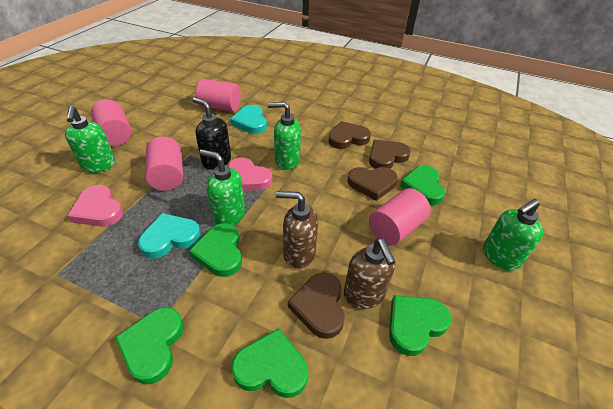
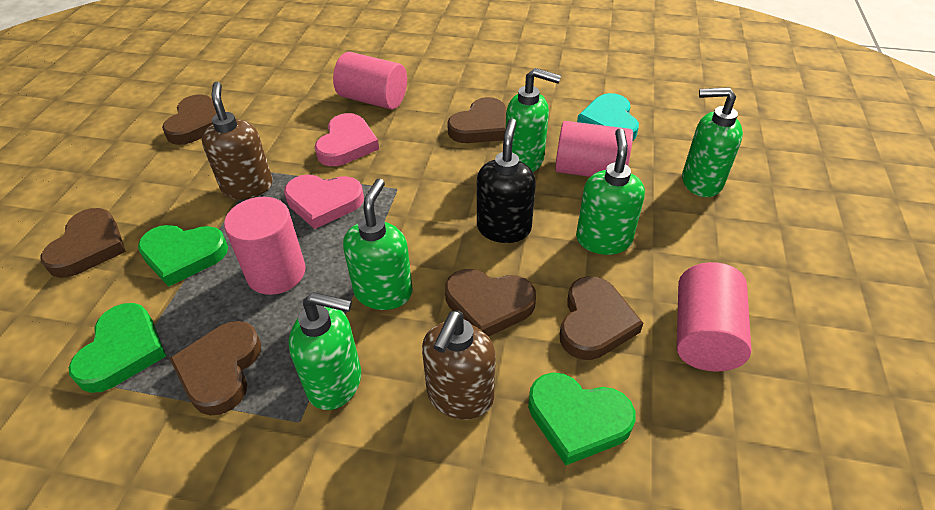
brown heart: 4 -> 6
green heart: 5 -> 3
green soap dispenser: 4 -> 5
turquoise heart: 2 -> 1

